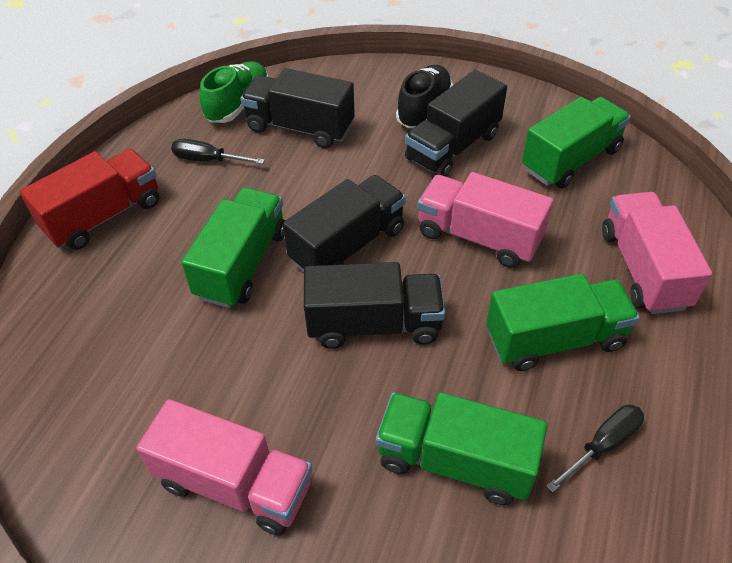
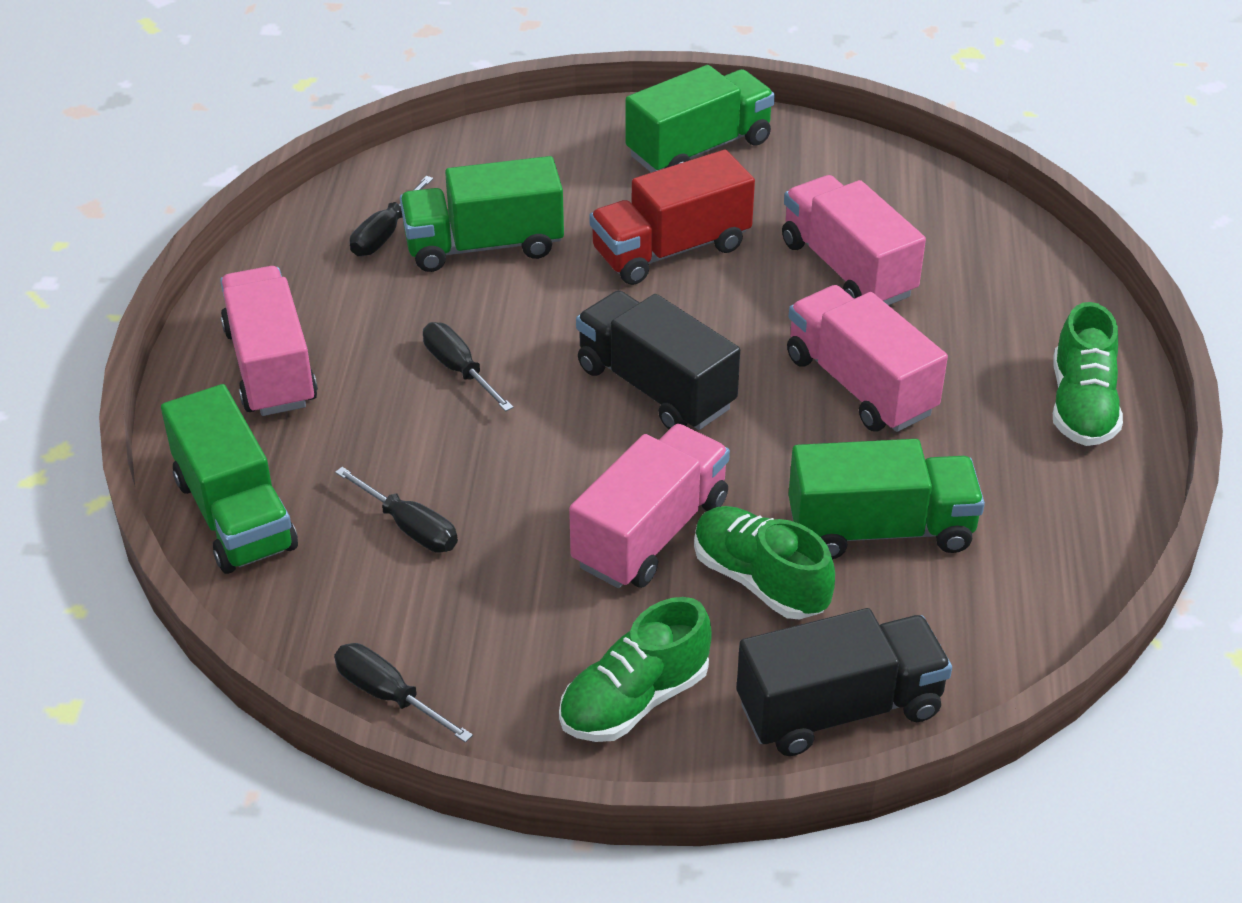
black screwdriver: 2 -> 4
black shoe: 1 -> 0
black truck: 4 -> 2
green shoe: 1 -> 3
pink truck: 3 -> 4

